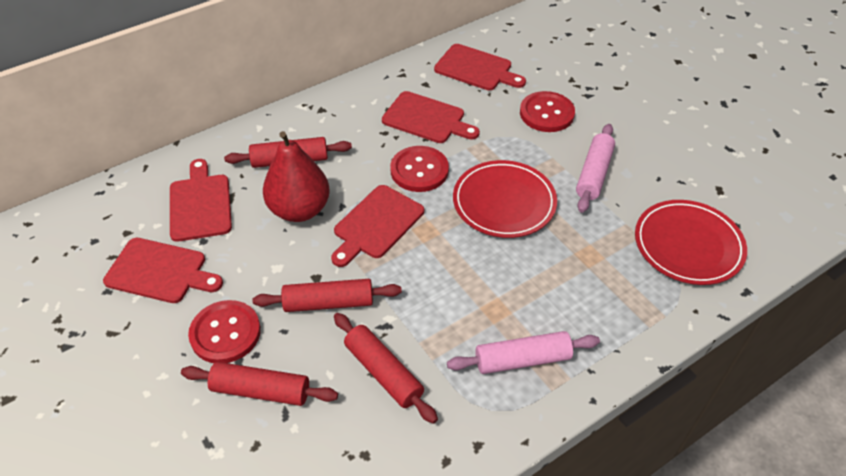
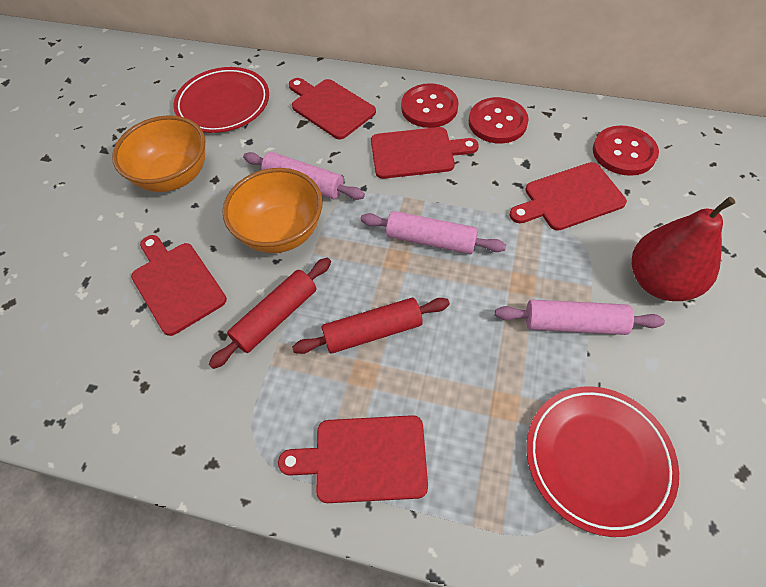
orange bowl: 0 -> 2
pink rolling pin: 2 -> 3
red rolling pin: 4 -> 2

